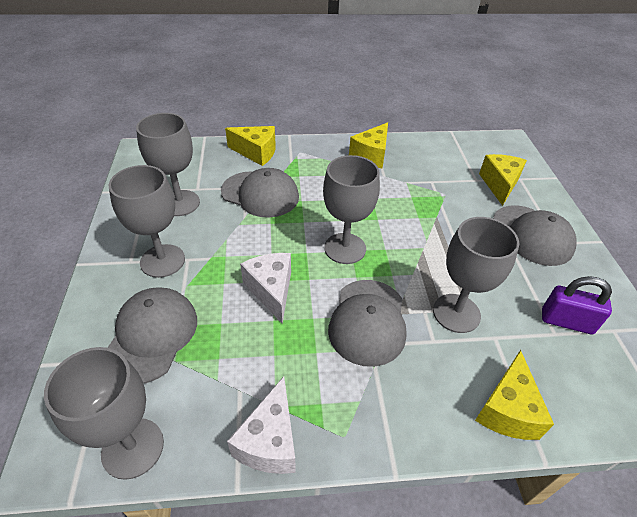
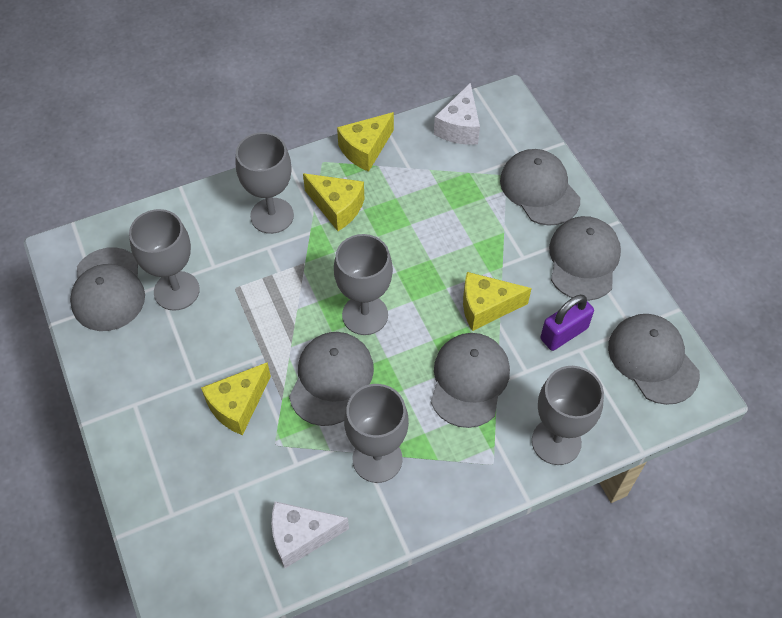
grey cap: 4 -> 6

